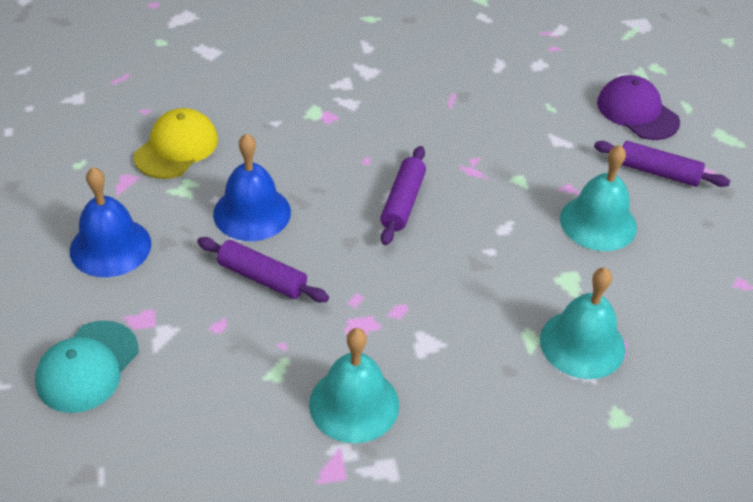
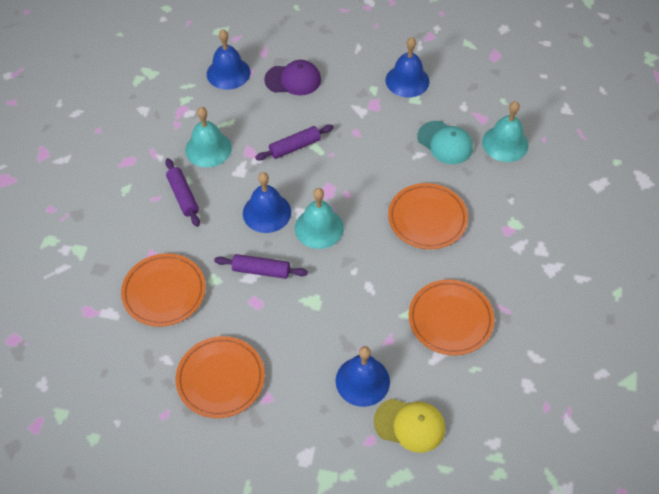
blue bell: 2 -> 4
orange plate: 0 -> 4

